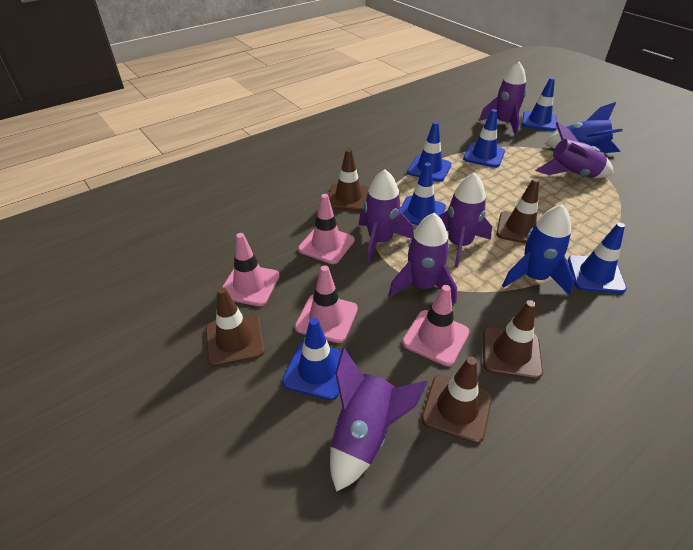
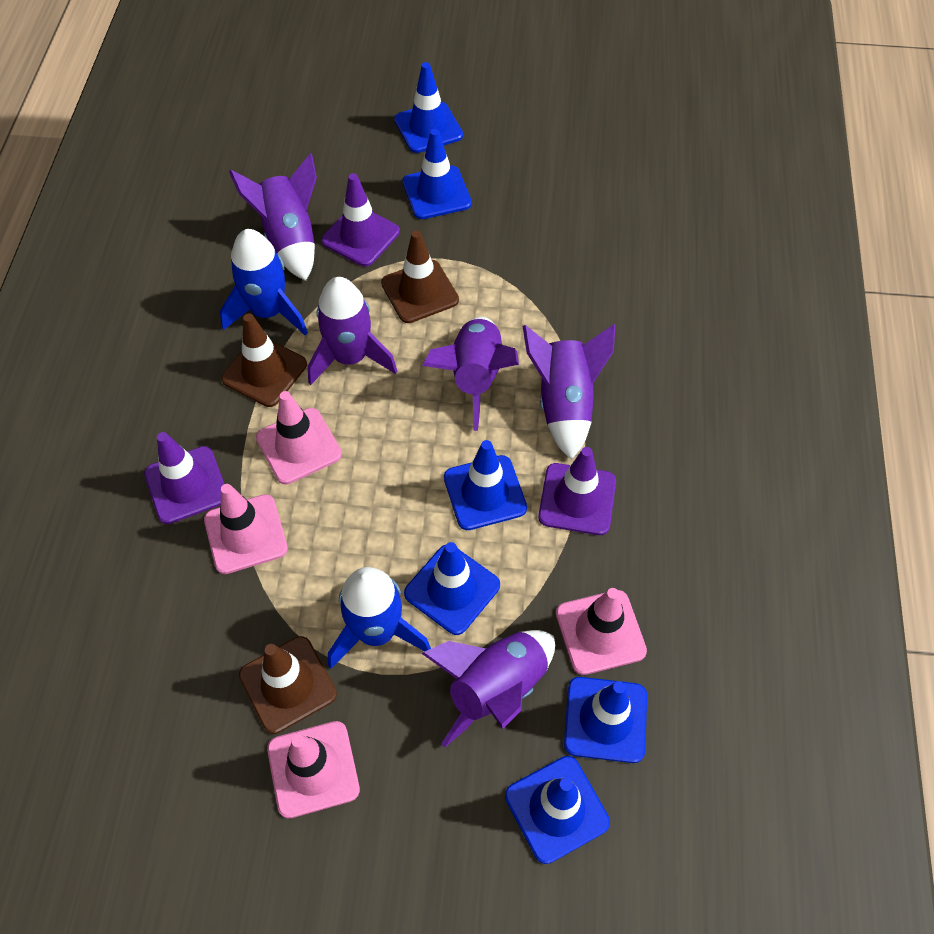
brown traffic cone: 5 -> 3
purple rocket: 6 -> 5
purple traffic cone: 0 -> 3

